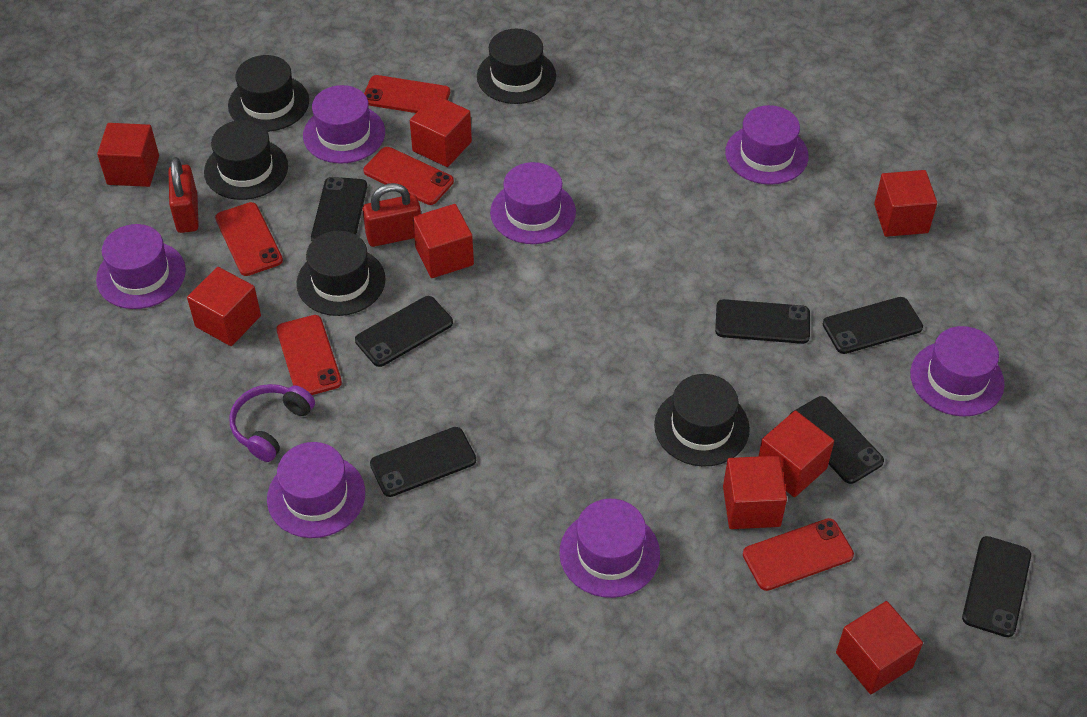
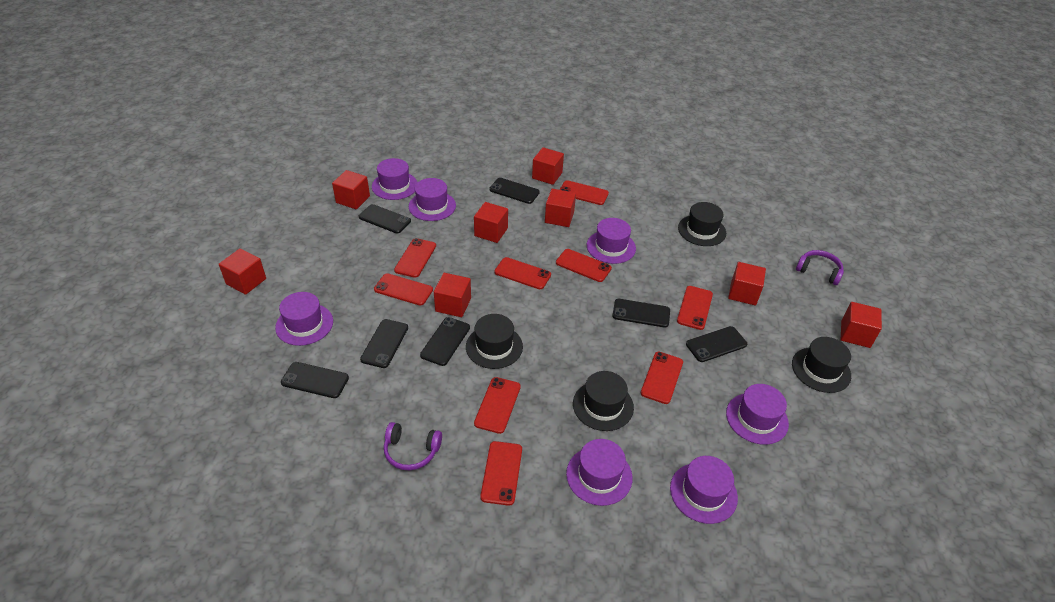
black hat: 5 -> 4
purple headphones: 1 -> 2
red padlock: 2 -> 0
red phone: 5 -> 9

